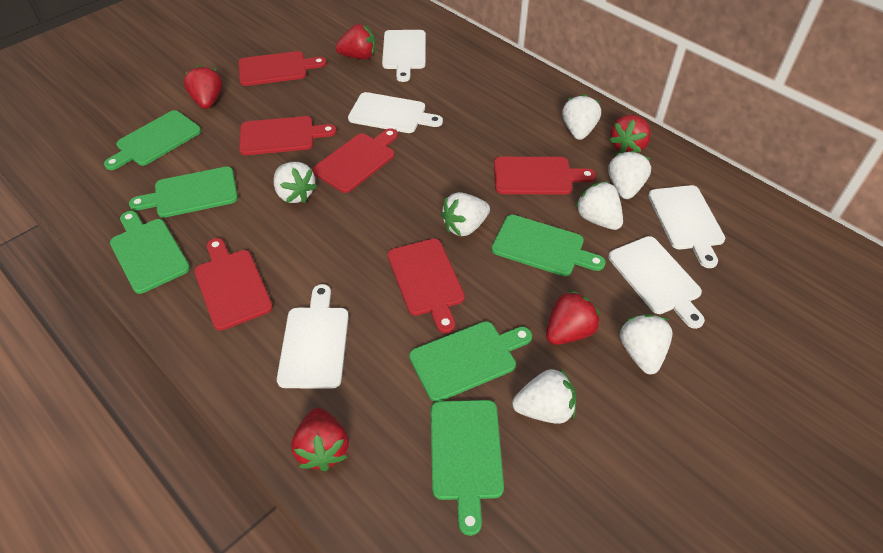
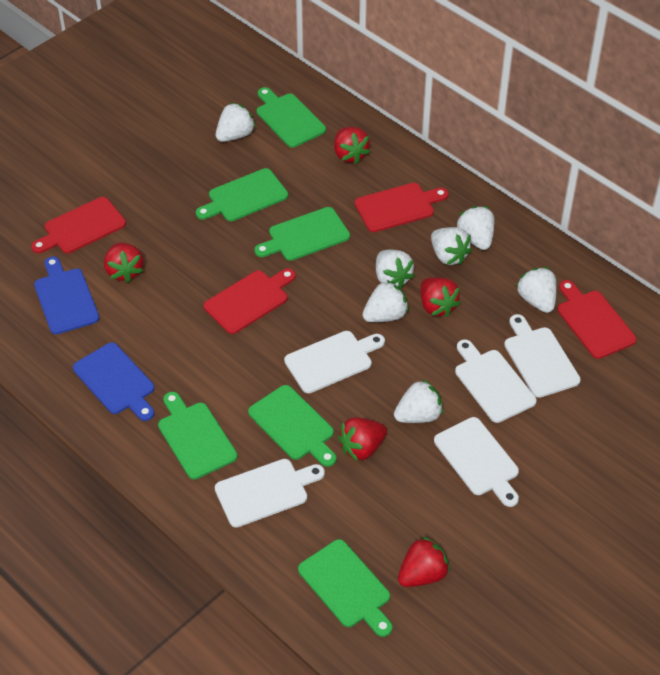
blue cutting board: 0 -> 2
red cutting board: 6 -> 4

